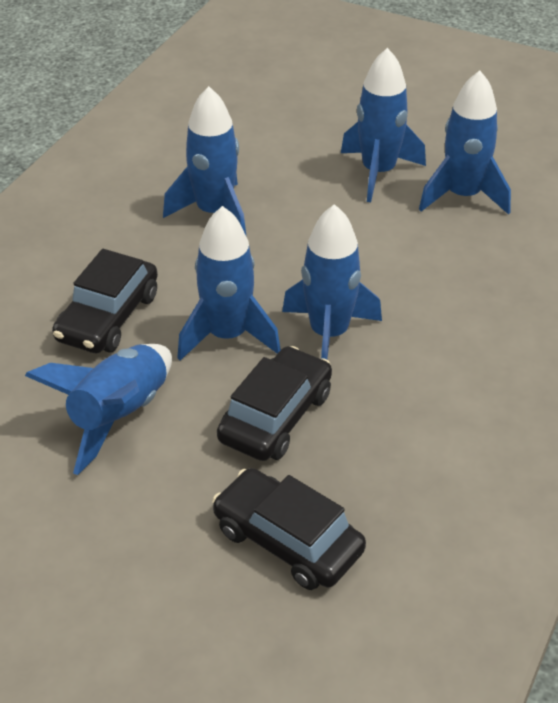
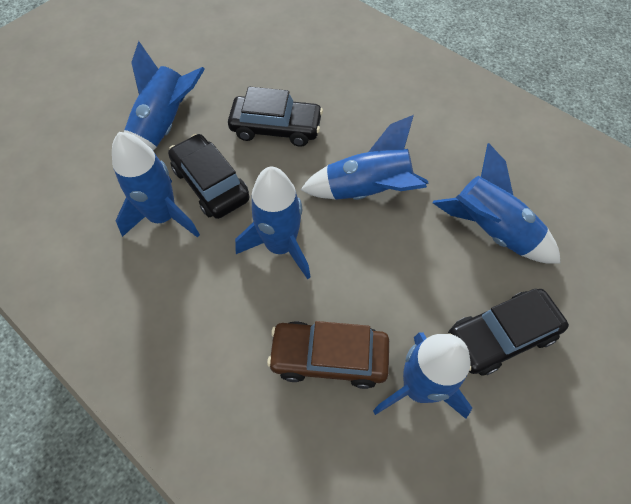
brown car: 0 -> 1

